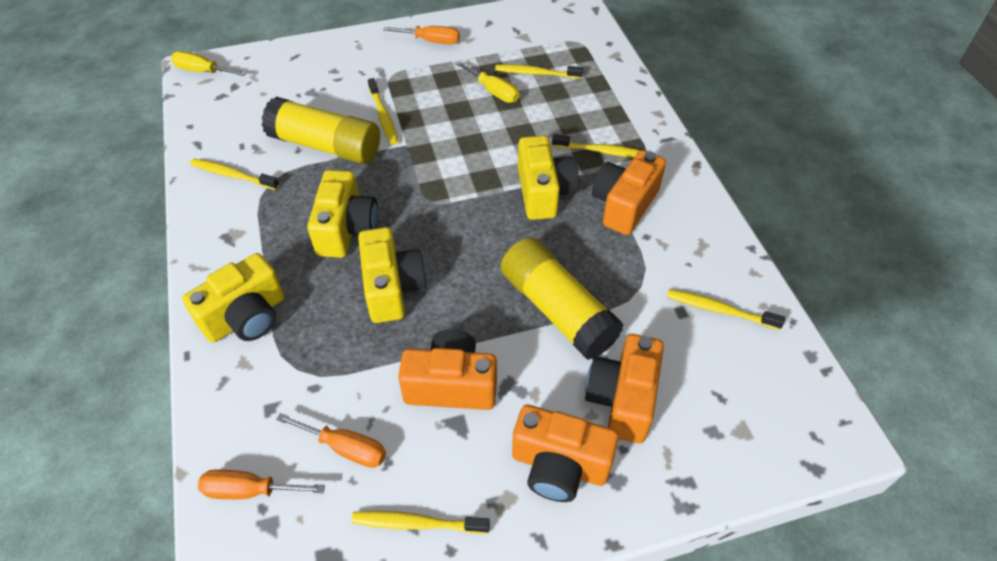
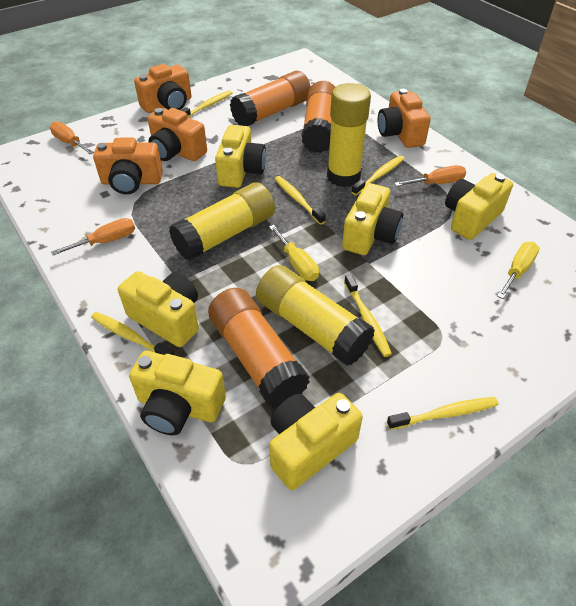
orange glue stick: 0 -> 3
yellow camera: 4 -> 6
yellow glue stick: 2 -> 3

